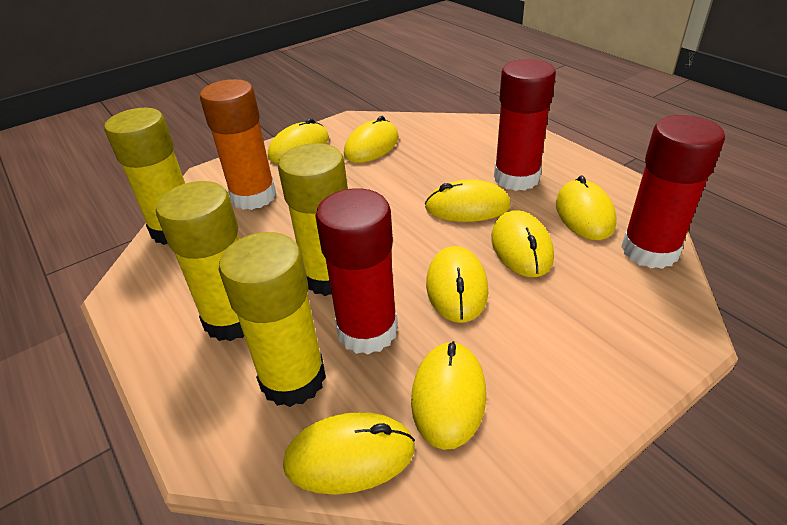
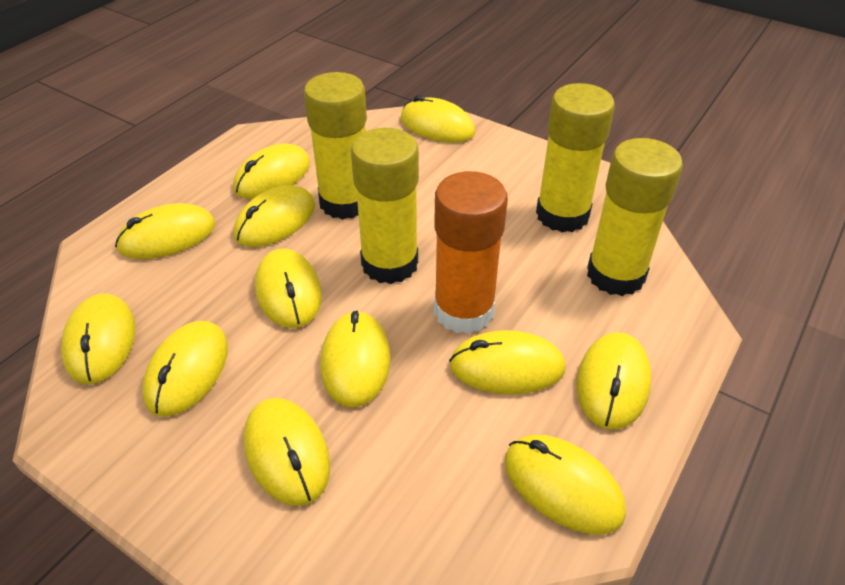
red glue stick: 3 -> 0
yellow mouse: 8 -> 12

